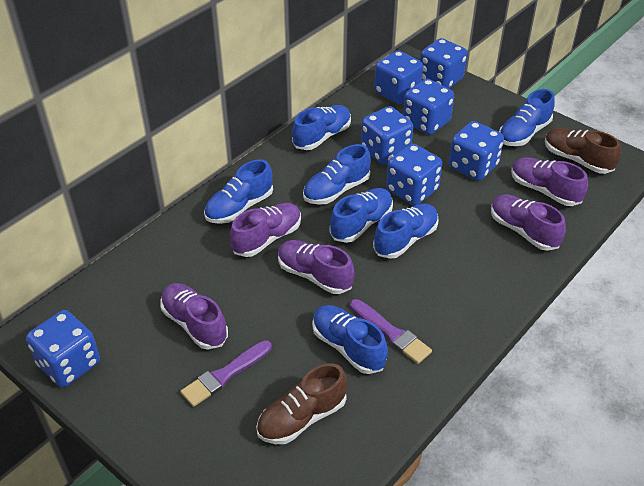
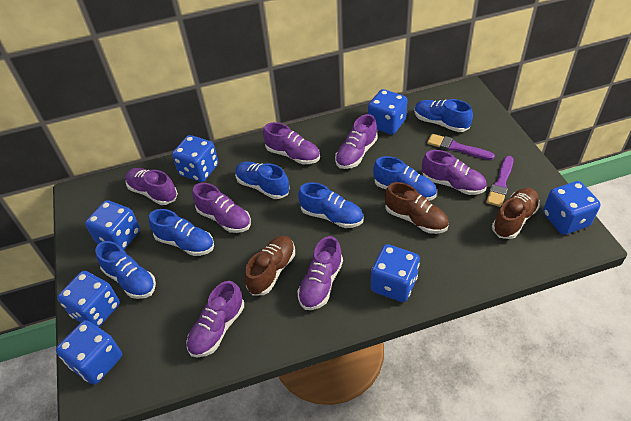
blue shoe: 7 -> 6
brown shoe: 2 -> 3
purple shoe: 5 -> 7

